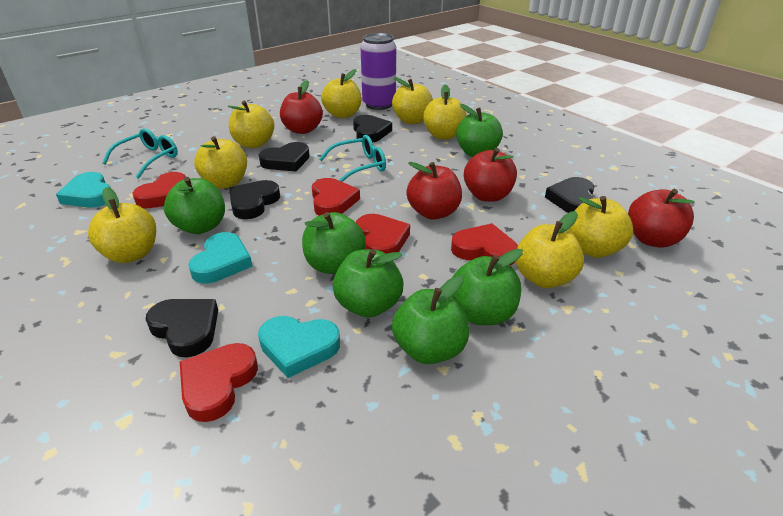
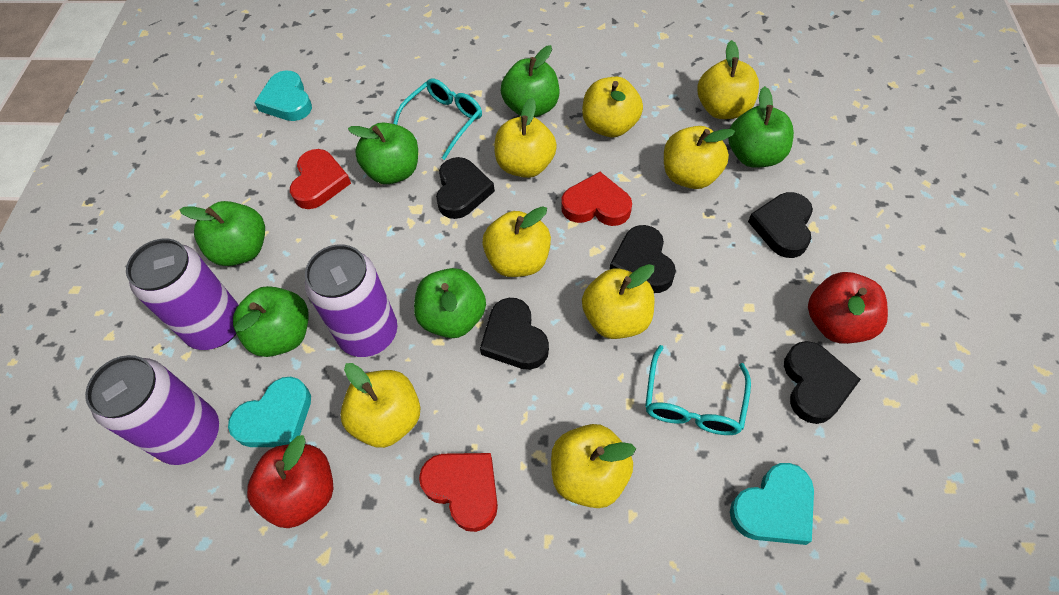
purple can: 1 -> 3
red apple: 4 -> 2
red heart: 5 -> 3

